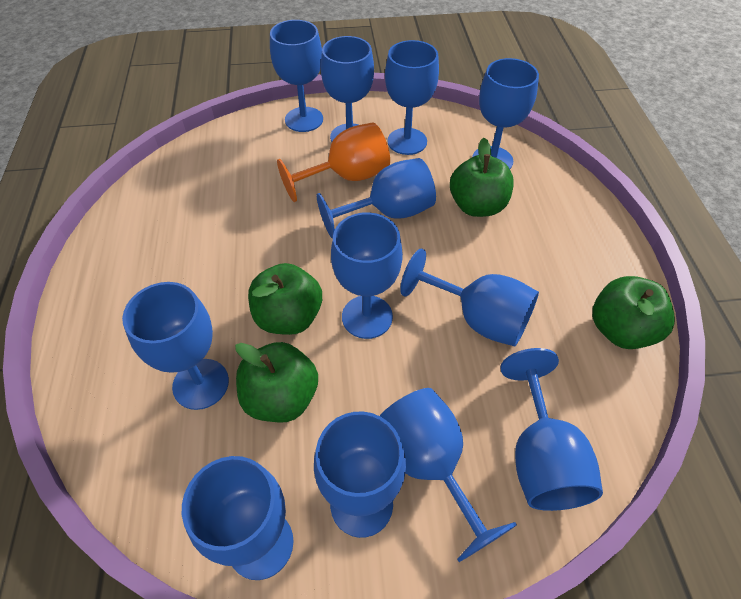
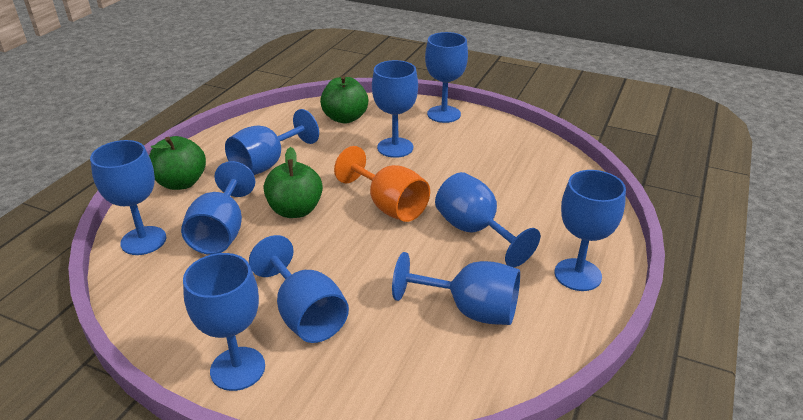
blue goblet: 12 -> 10
green apple: 4 -> 3

